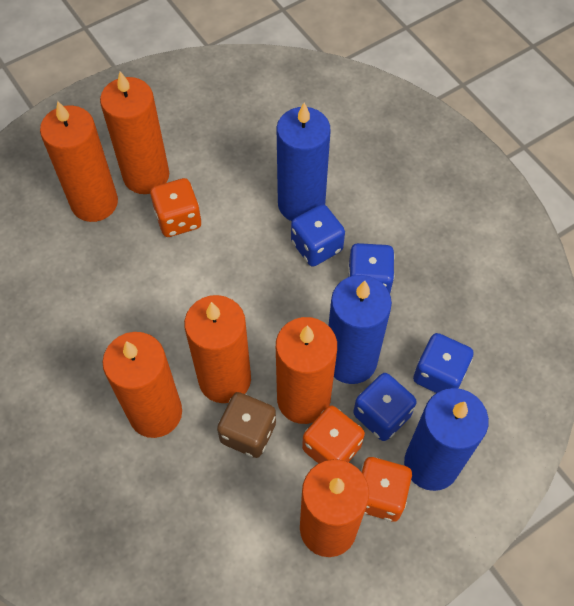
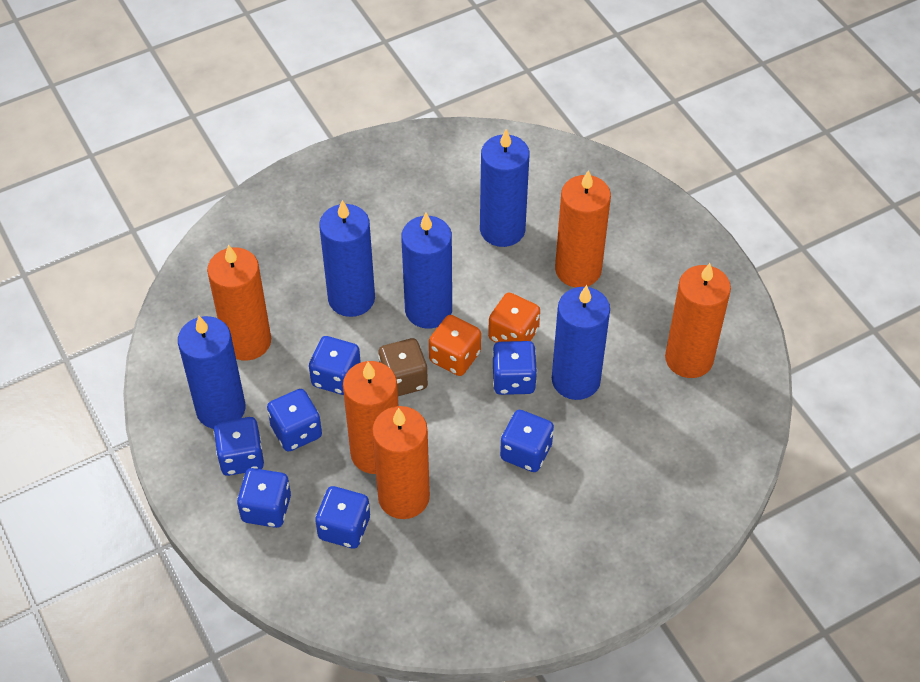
blue candle: 3 -> 5
blue dice: 4 -> 7
orange candle: 6 -> 5
orange dice: 3 -> 2

